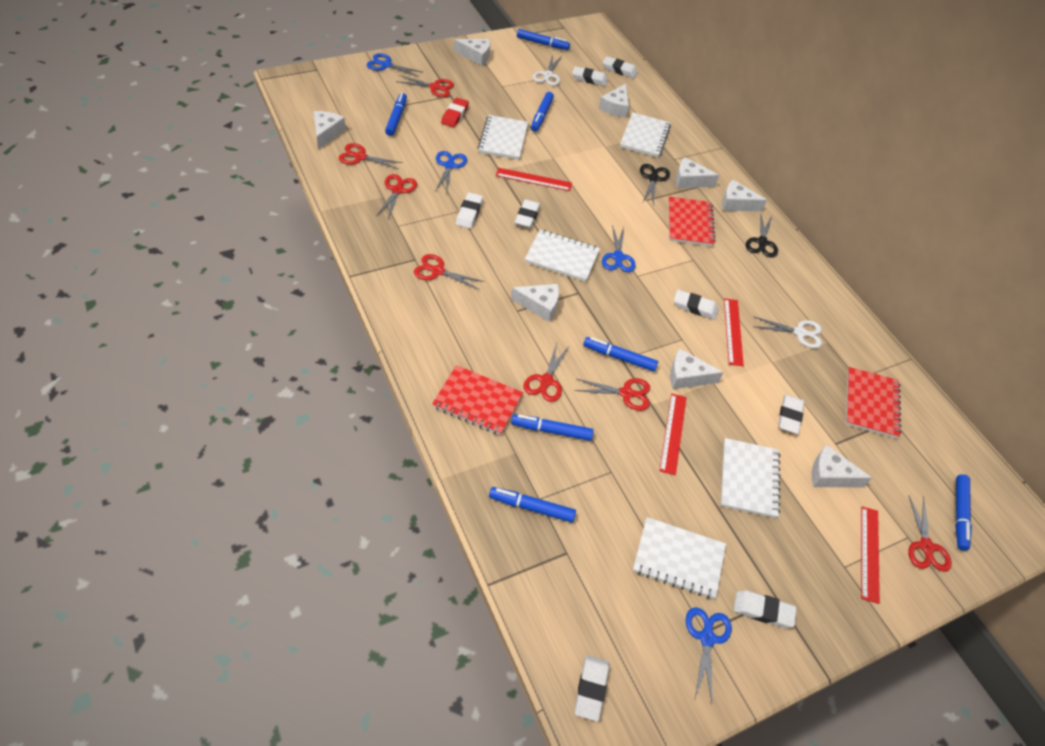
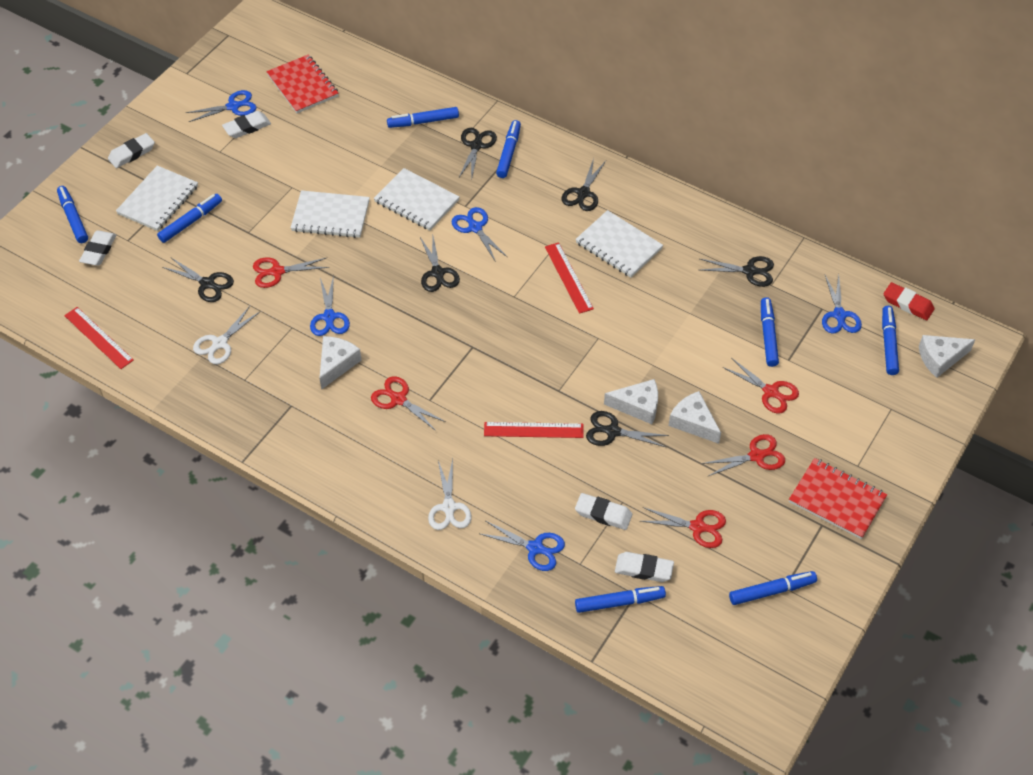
black scissors: 2 -> 6
blue marker: 7 -> 8
blue scissors: 4 -> 5
red notebook: 3 -> 2
red ruler: 4 -> 3
red scissors: 7 -> 5
white cheese: 8 -> 4
white eraser: 8 -> 5
white notebook: 5 -> 4

